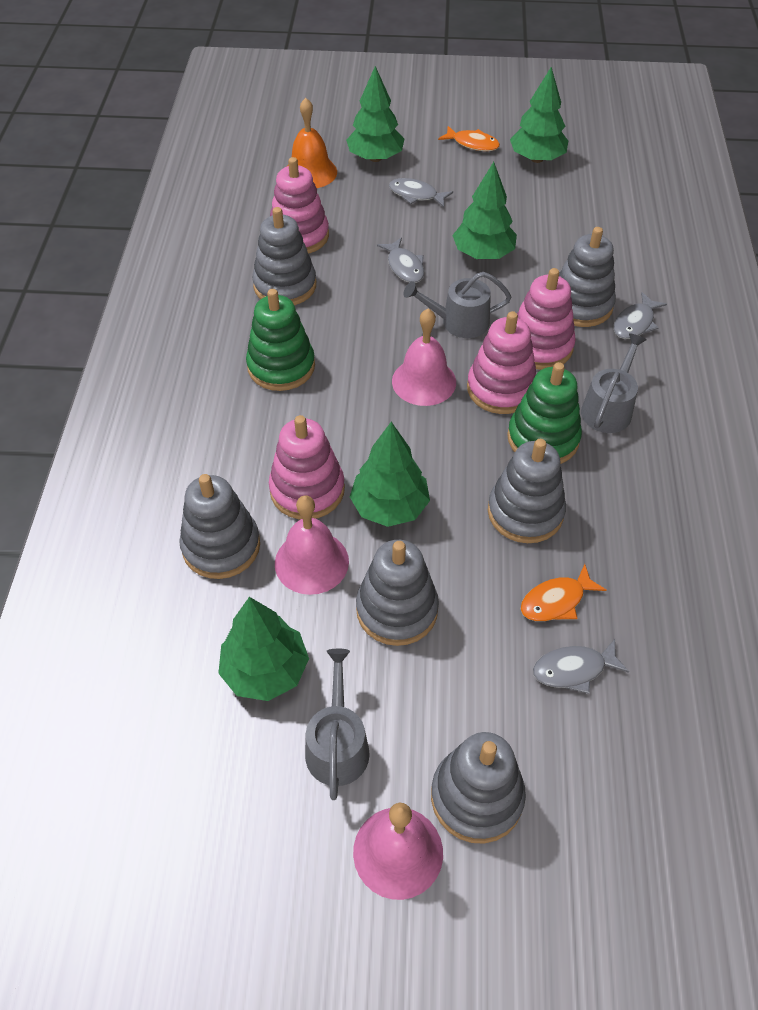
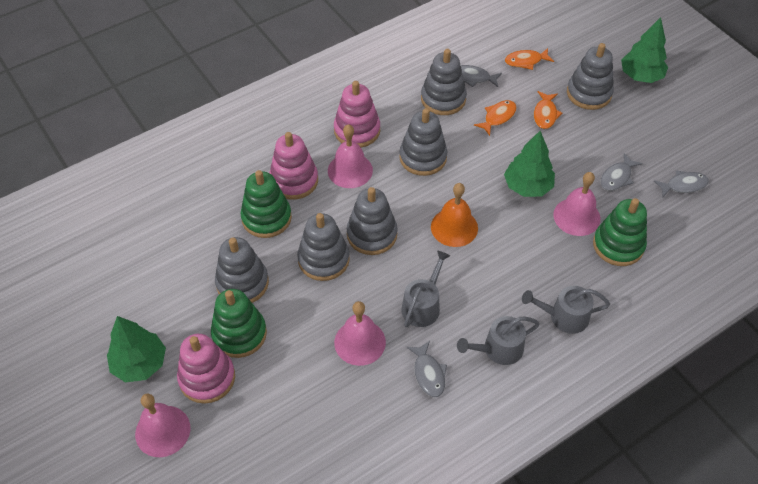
green stacking toy: 2 -> 3
green tree: 5 -> 3
orange fish: 2 -> 3
pink bell: 3 -> 4
pink stacking toy: 4 -> 3

